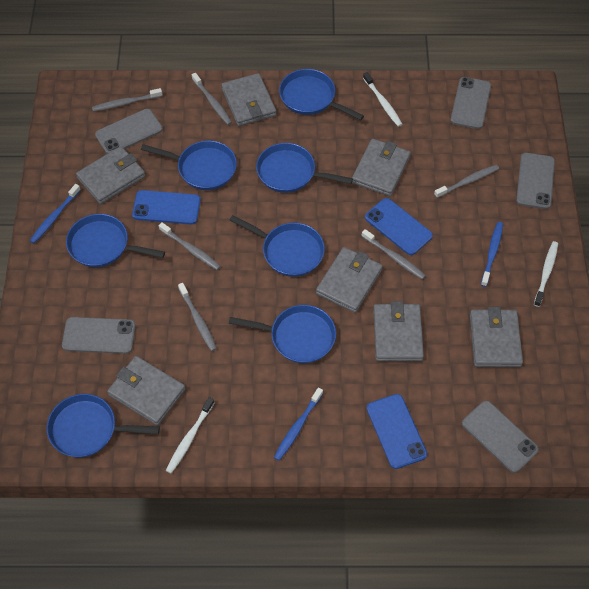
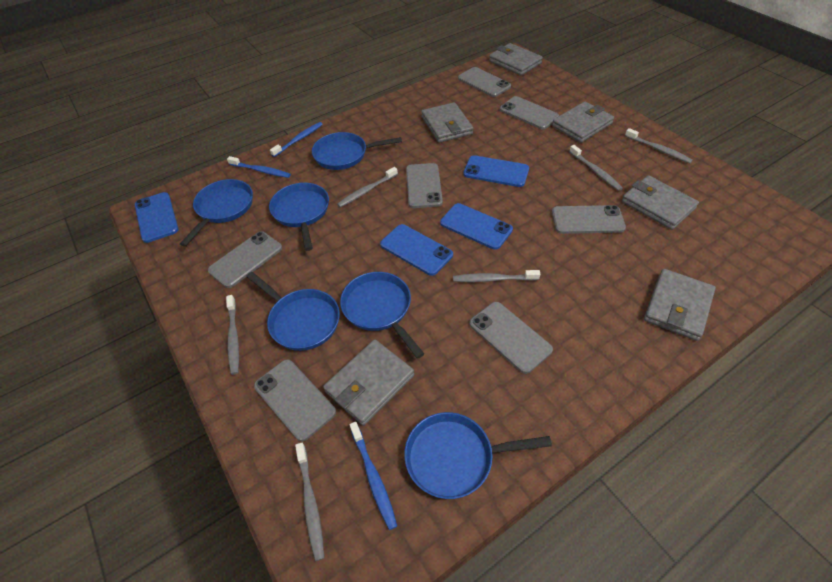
blue pan: 7 -> 6
blue phone: 3 -> 4
grey phone: 5 -> 7
grey wallet: 7 -> 6
white toothbrush: 3 -> 0

